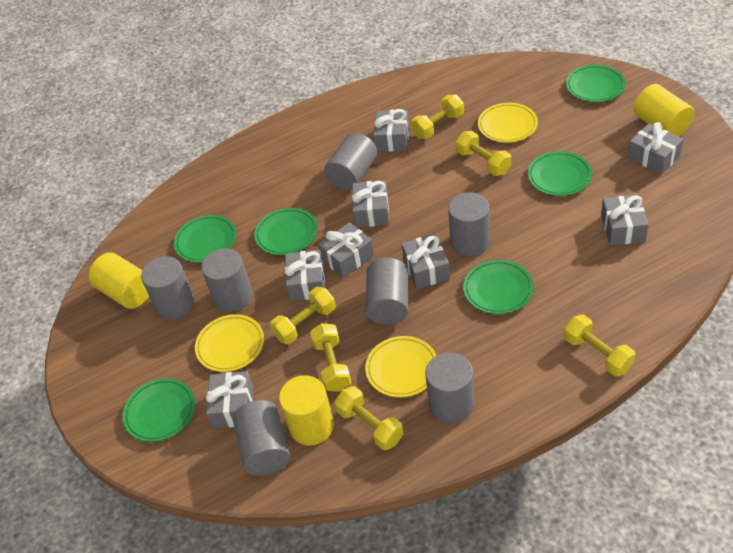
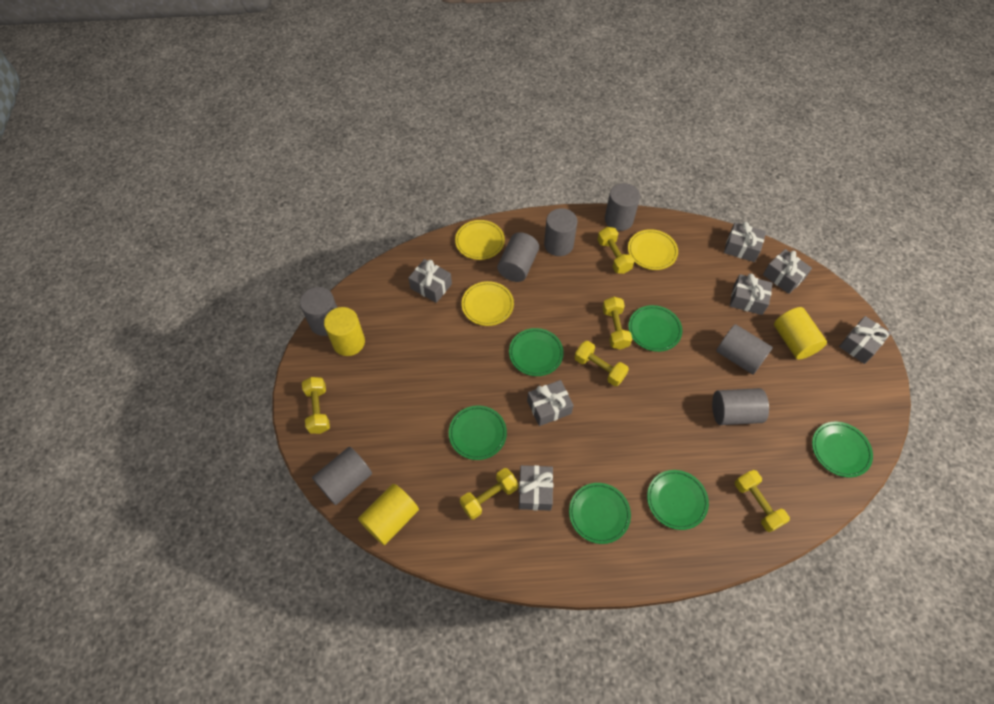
grey gift: 8 -> 7

